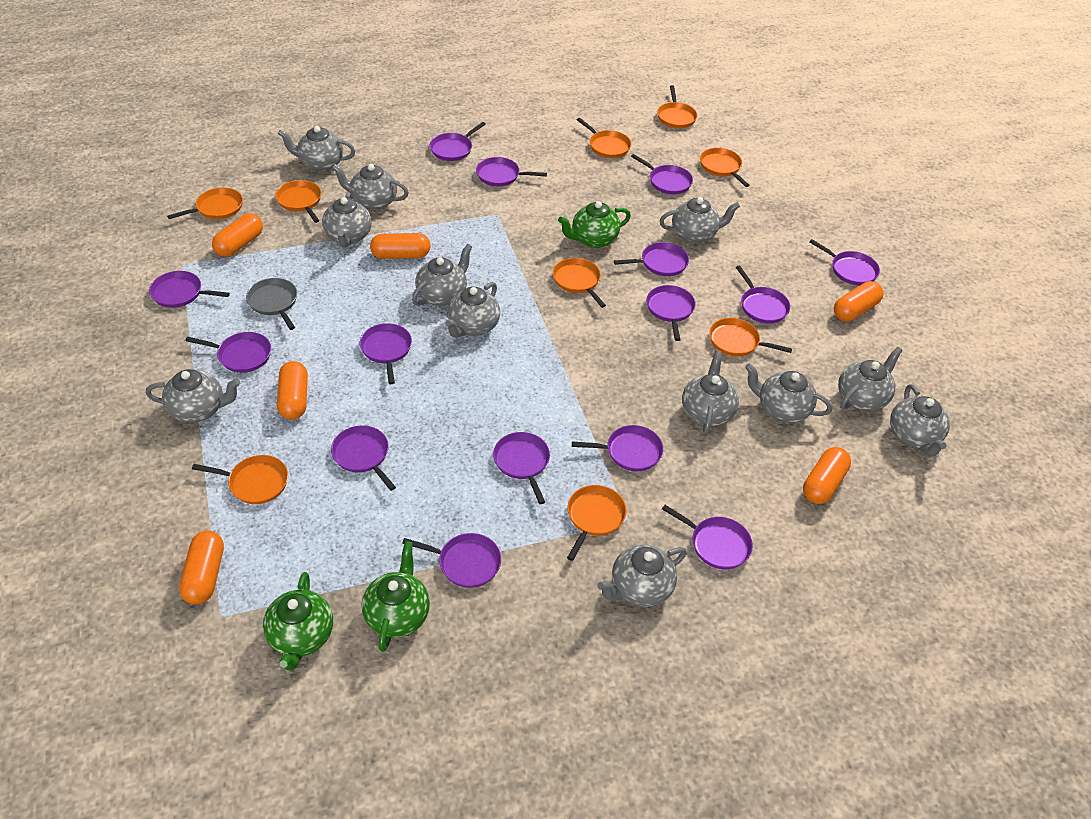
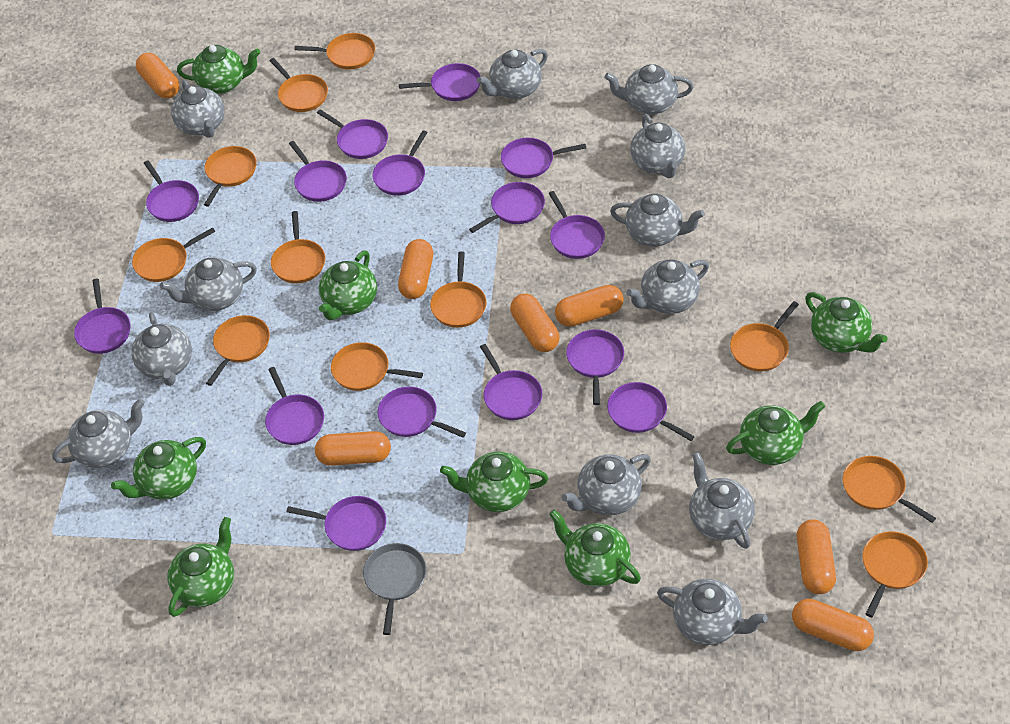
green teapot: 3 -> 8
orange capsule: 6 -> 7
orange pan: 9 -> 11

